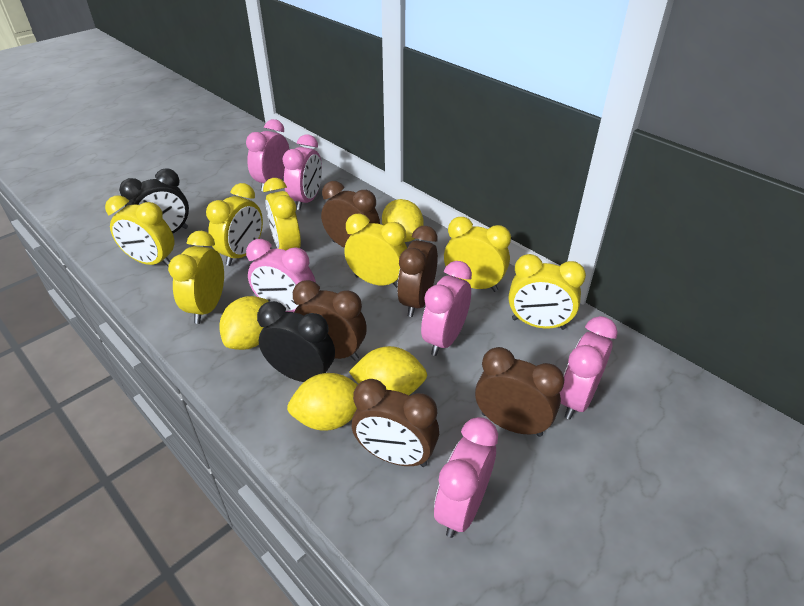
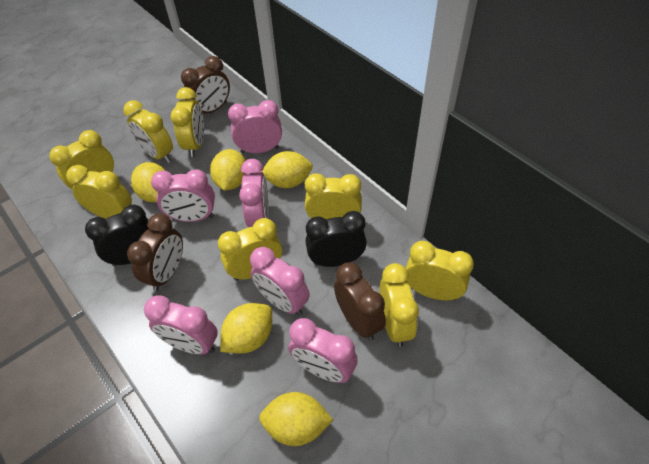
brown clock: 5 -> 3
yellow clock: 7 -> 8
yellow lemon: 4 -> 5

